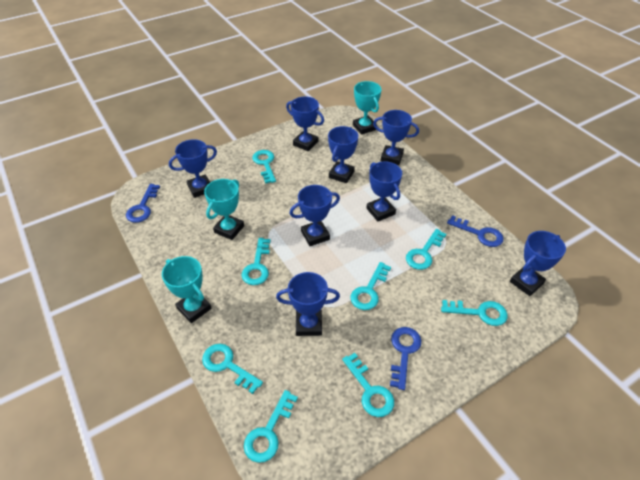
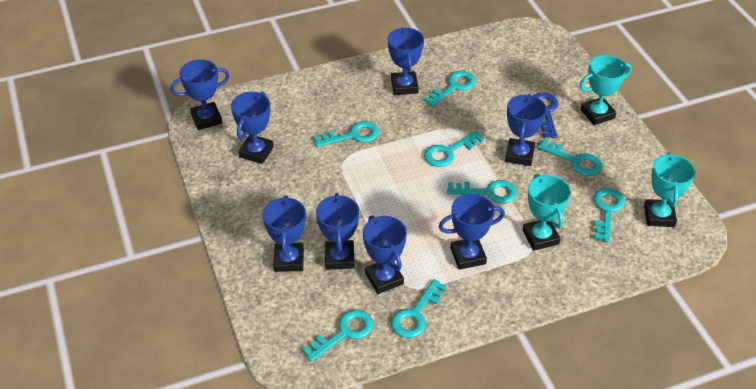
blue key: 3 -> 1

